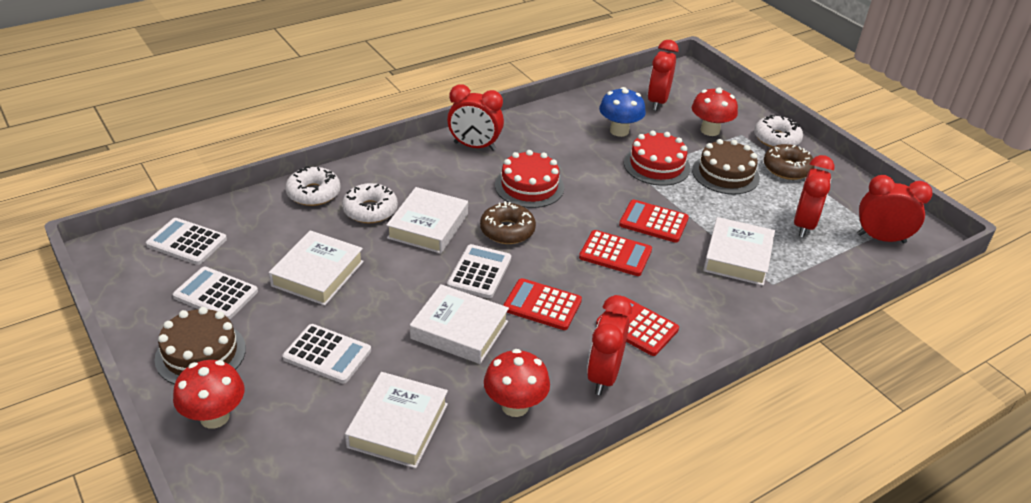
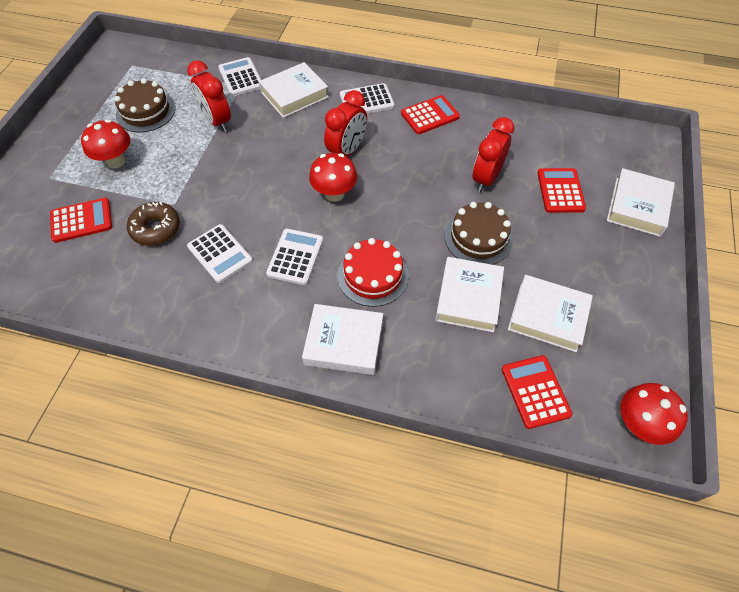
blue mushroom: 1 -> 0
brown donut: 2 -> 1
red cake: 2 -> 1
red clock: 5 -> 3
white donut: 3 -> 0

